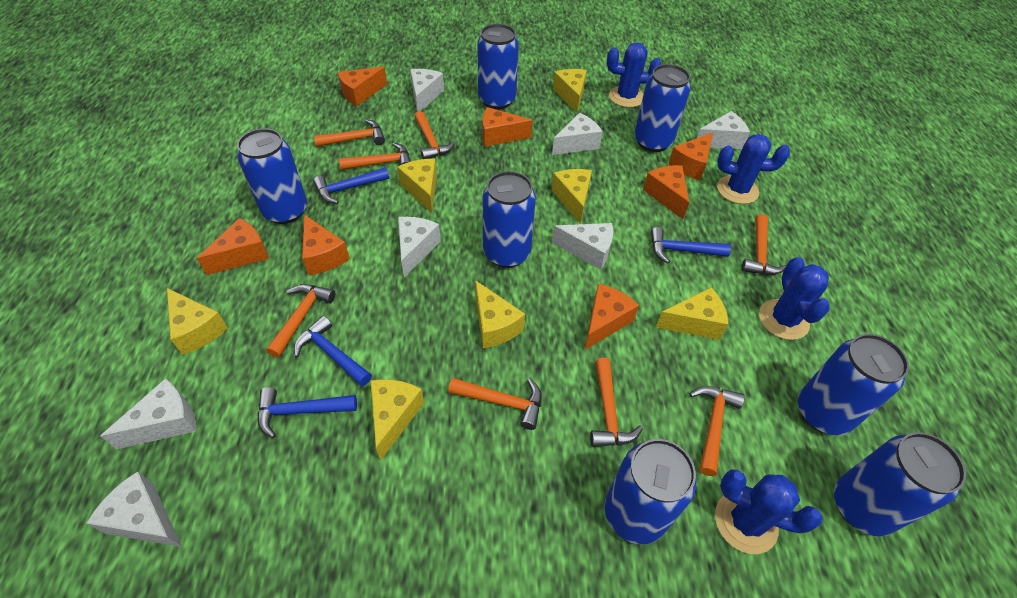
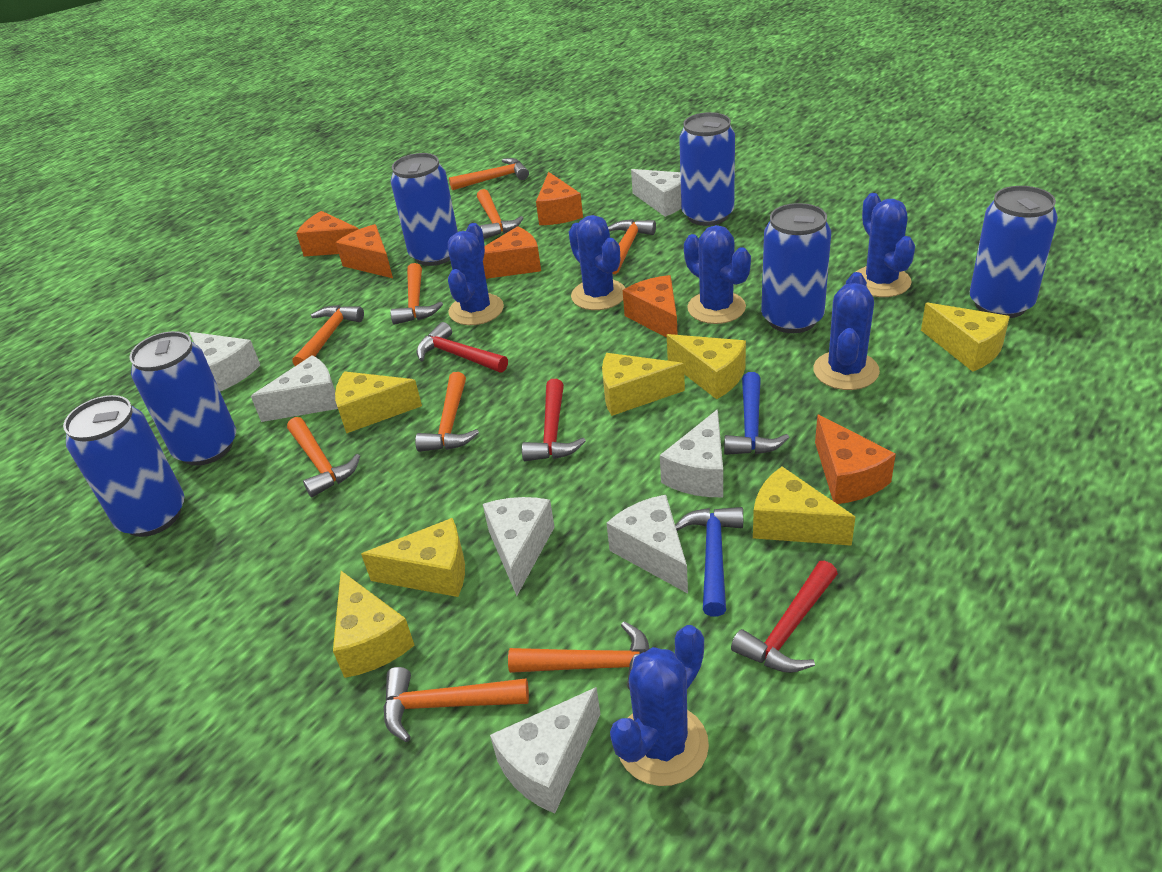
blue cactus: 4 -> 6
blue can: 7 -> 6
blue hammer: 4 -> 2
orange cheese: 7 -> 6
orange hammer: 8 -> 9
red hammer: 0 -> 3

